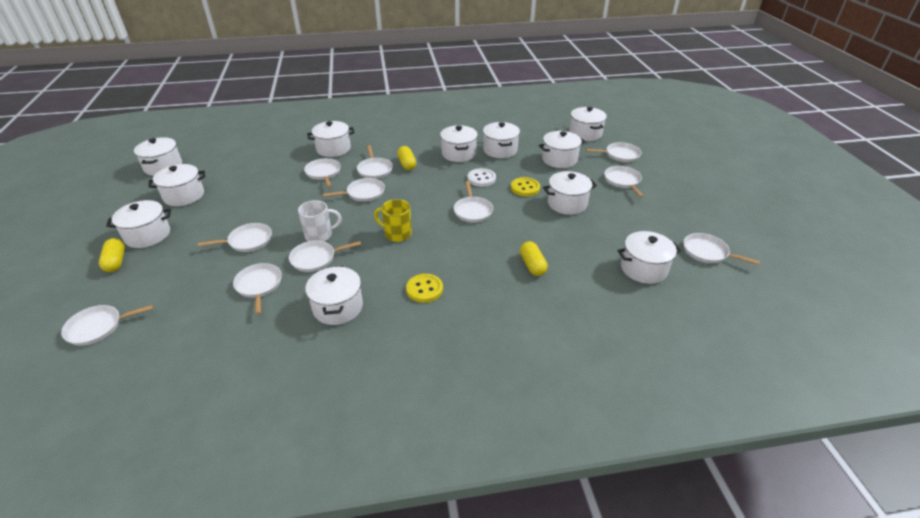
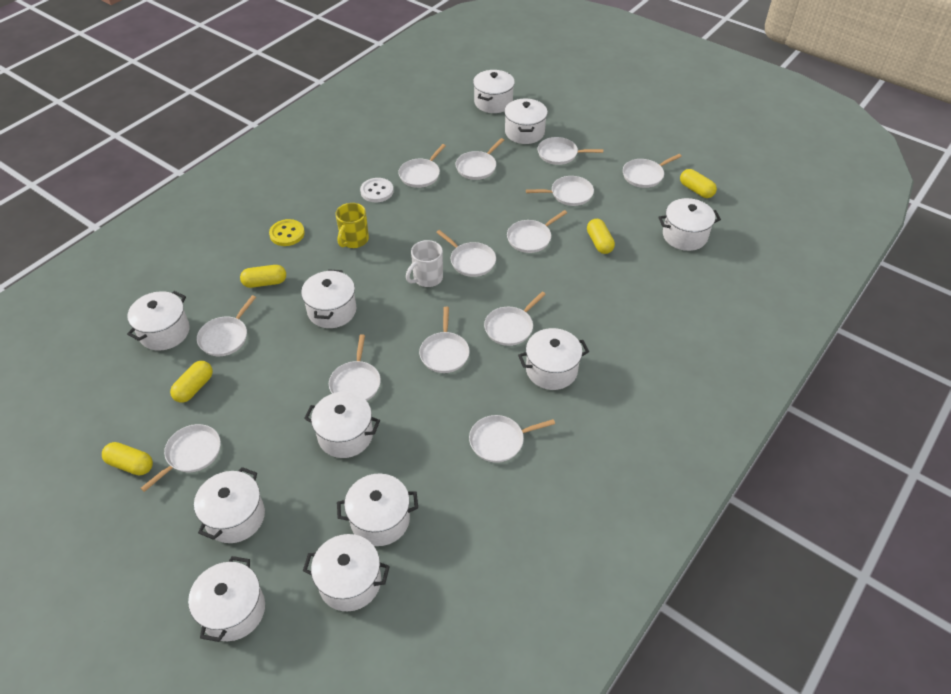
white pan: 11 -> 13
yellow button: 2 -> 1
yellow capsule: 3 -> 5

